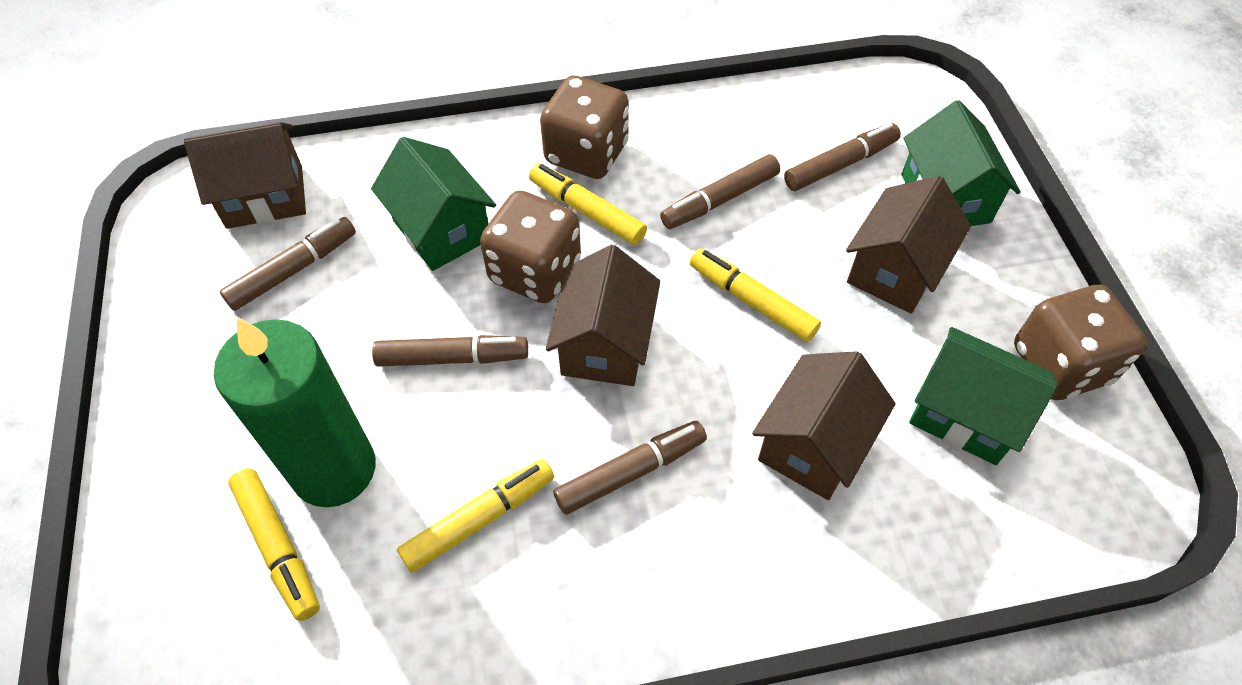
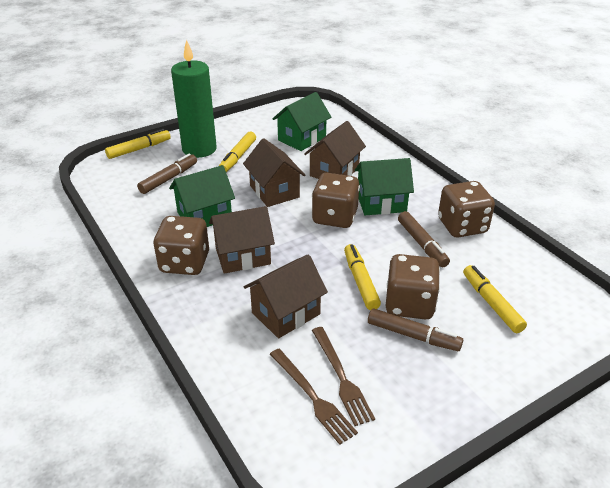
brown dice: 3 -> 4
brown fork: 0 -> 2
brown marker: 5 -> 3

